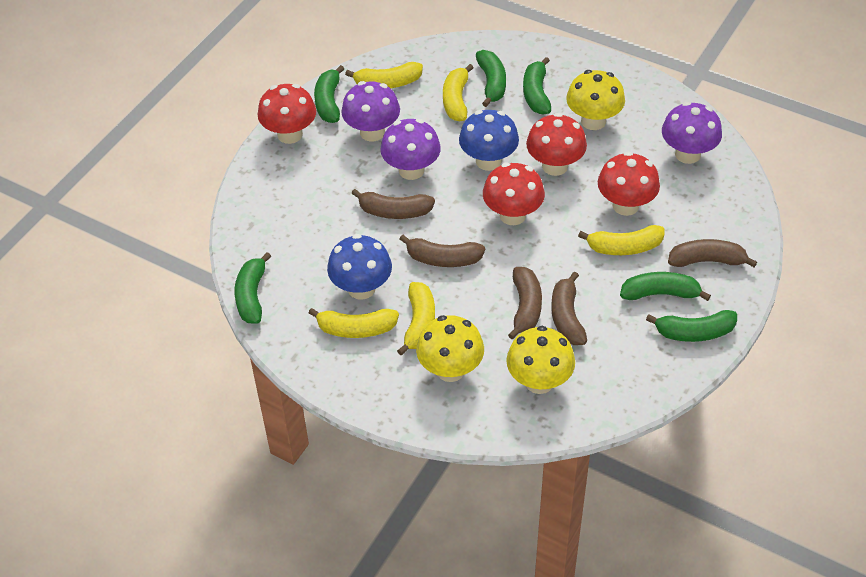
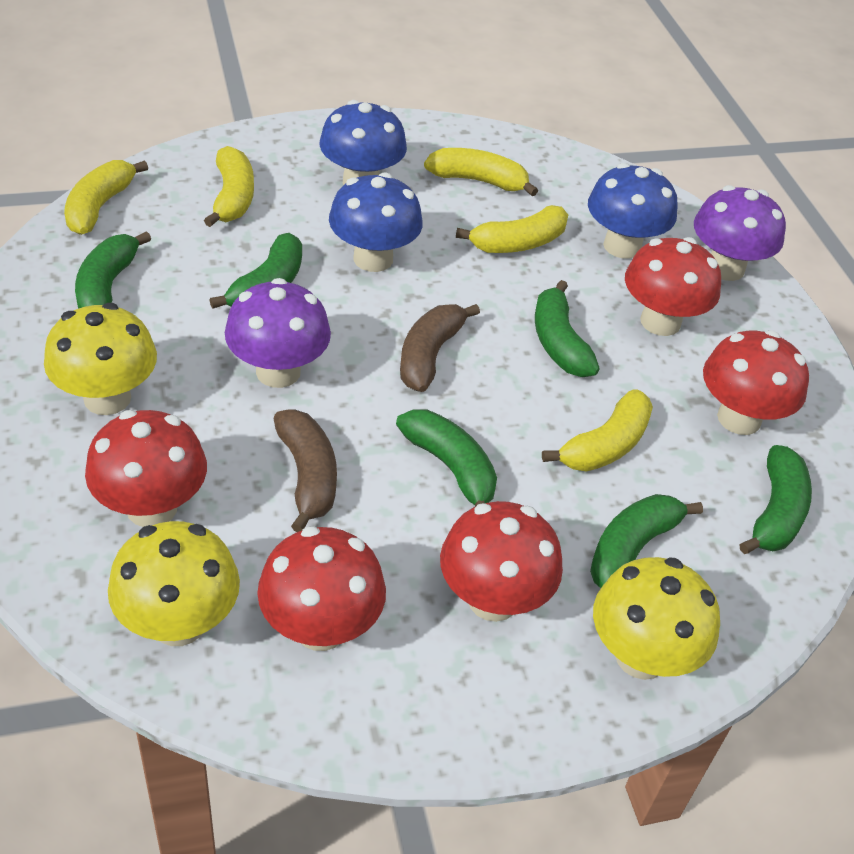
blue mushroom: 2 -> 3
brown banana: 5 -> 2
purple mushroom: 3 -> 2
red mushroom: 4 -> 5

